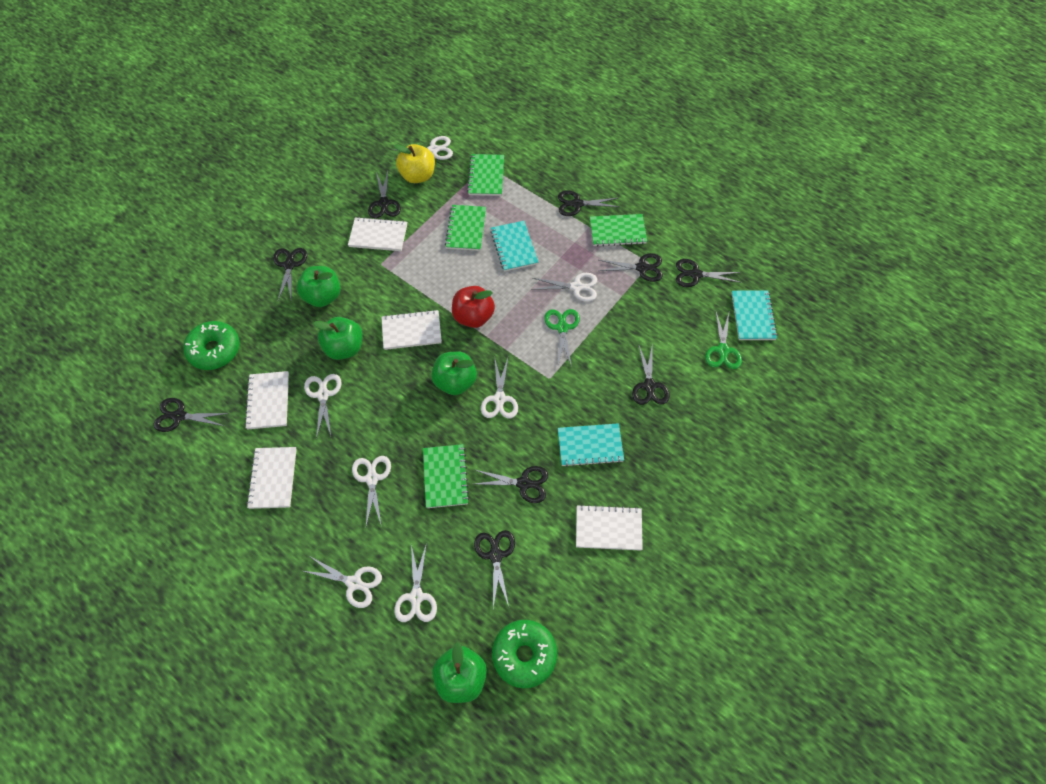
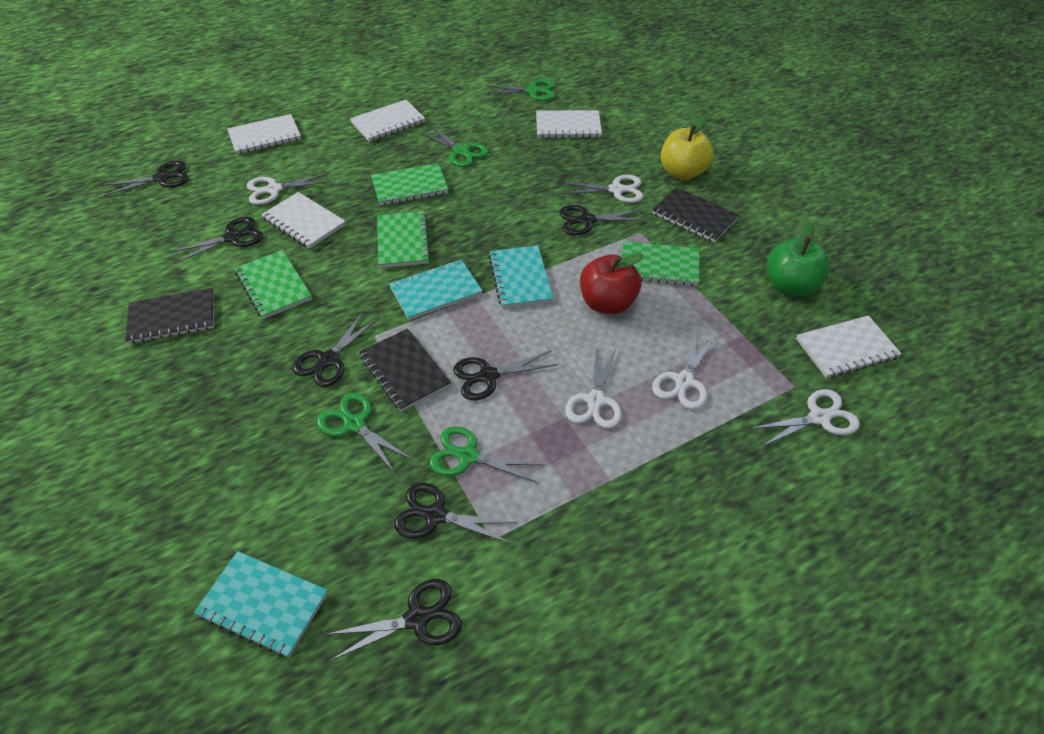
black notebook: 0 -> 3
black scissors: 9 -> 7
green apple: 4 -> 1
green donut: 2 -> 0
green scissors: 2 -> 4
white scissors: 7 -> 5

